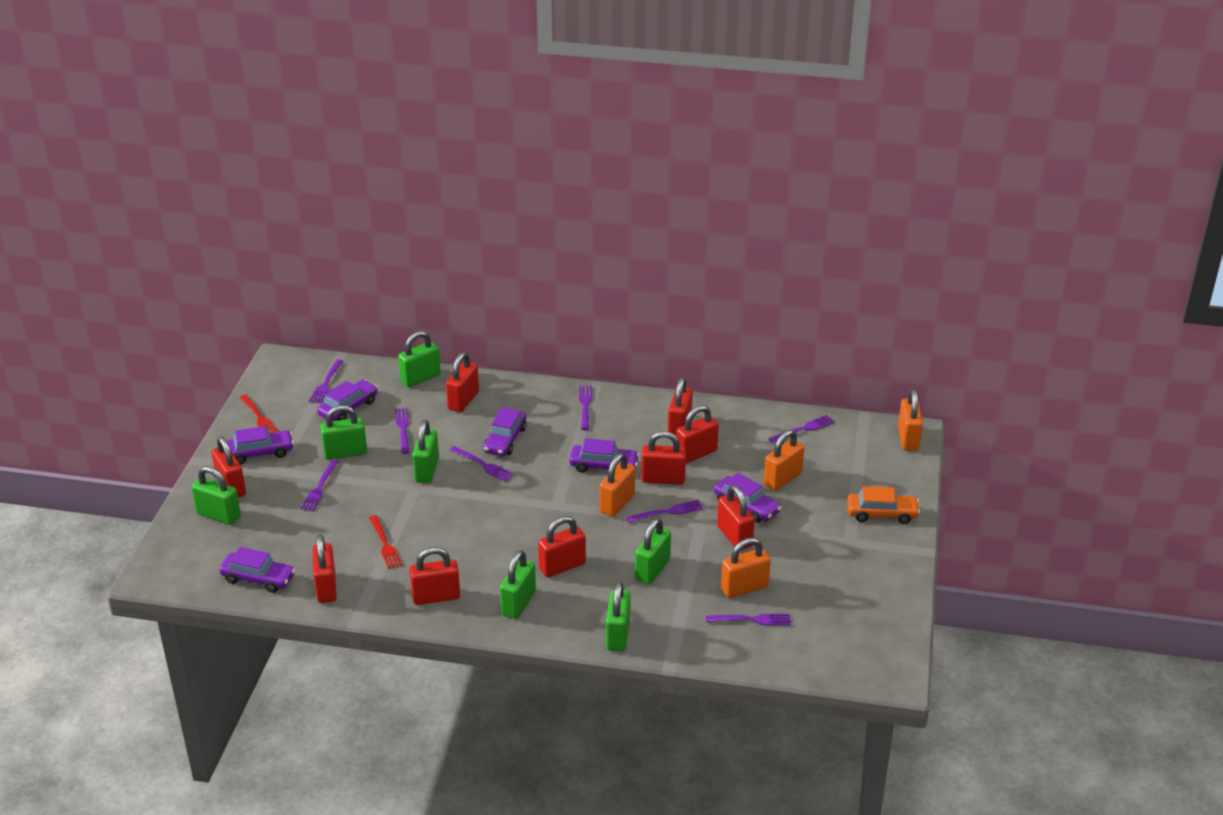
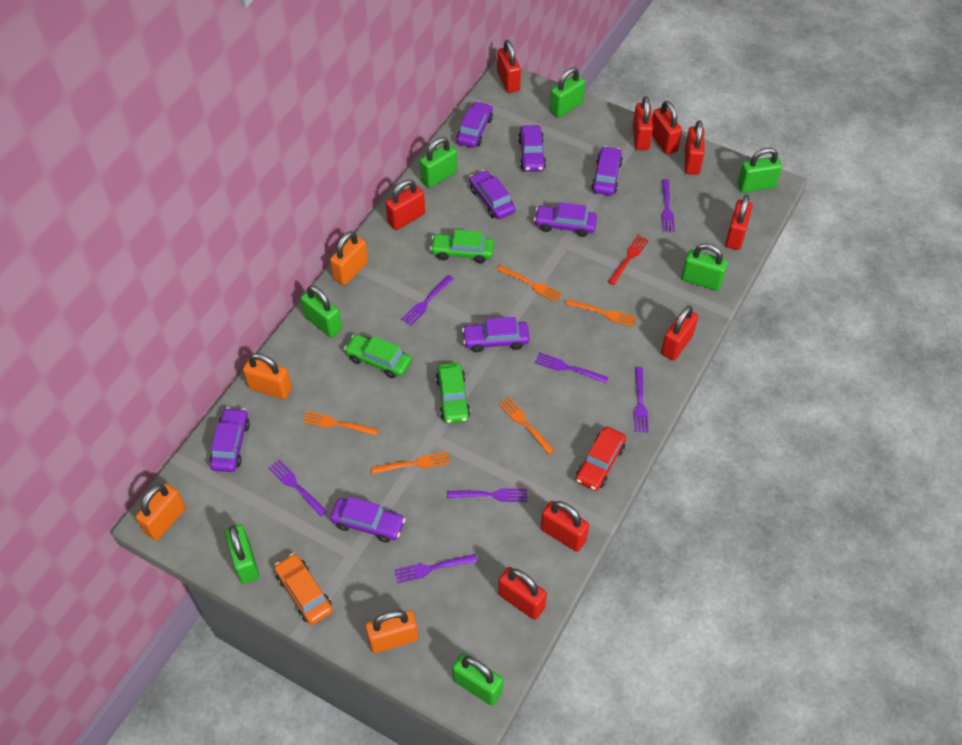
green car: 0 -> 3
orange fork: 0 -> 5
purple car: 6 -> 8
purple fork: 8 -> 7
red car: 0 -> 1
red fork: 2 -> 1

